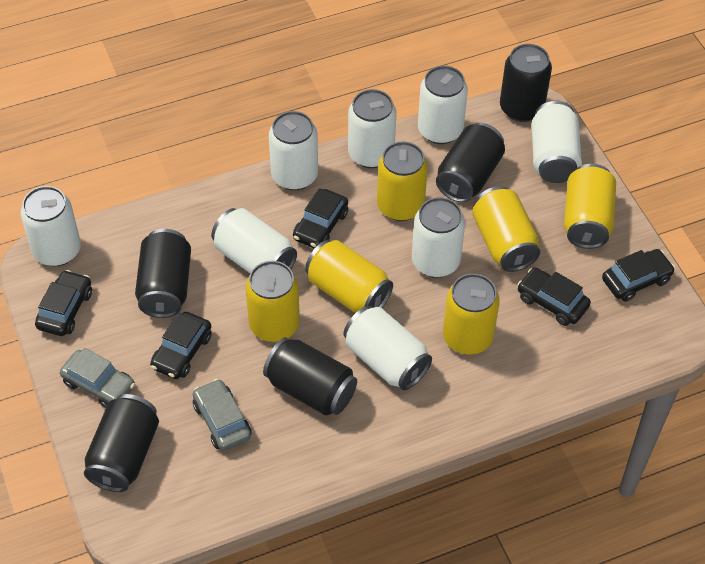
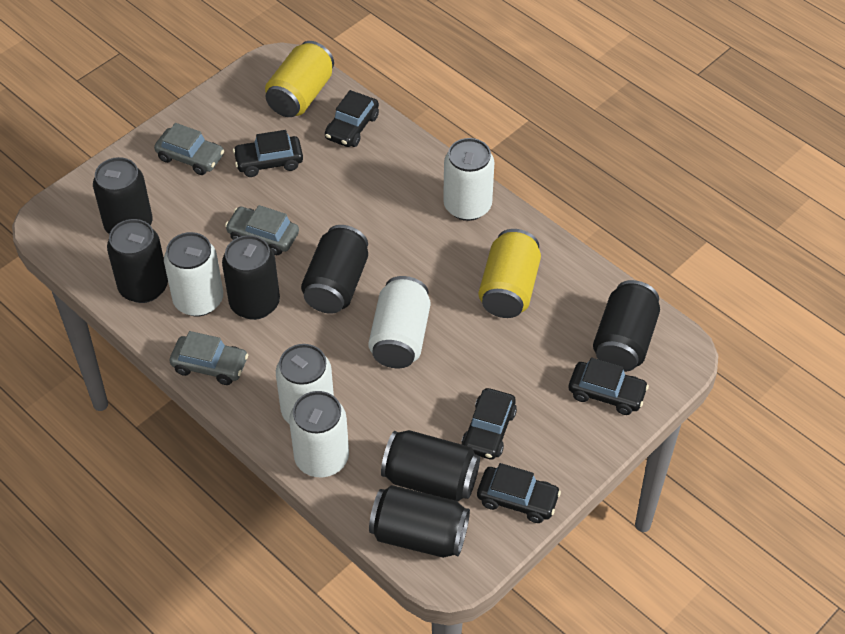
black can: 5 -> 7
grey car: 2 -> 3
white can: 8 -> 5
yellow can: 6 -> 2

